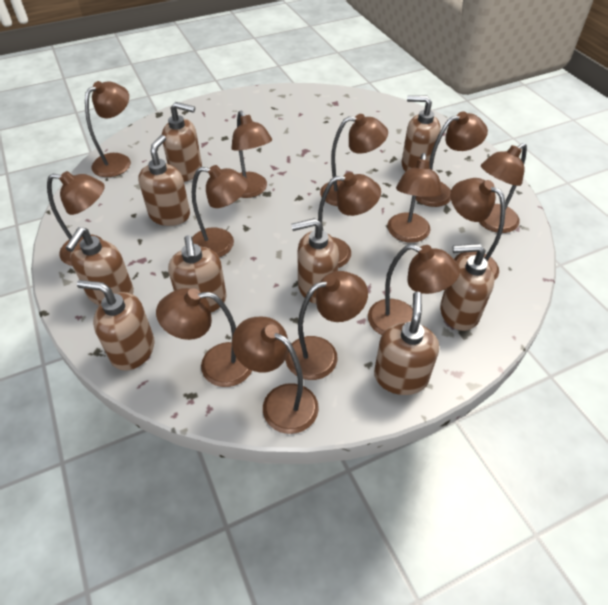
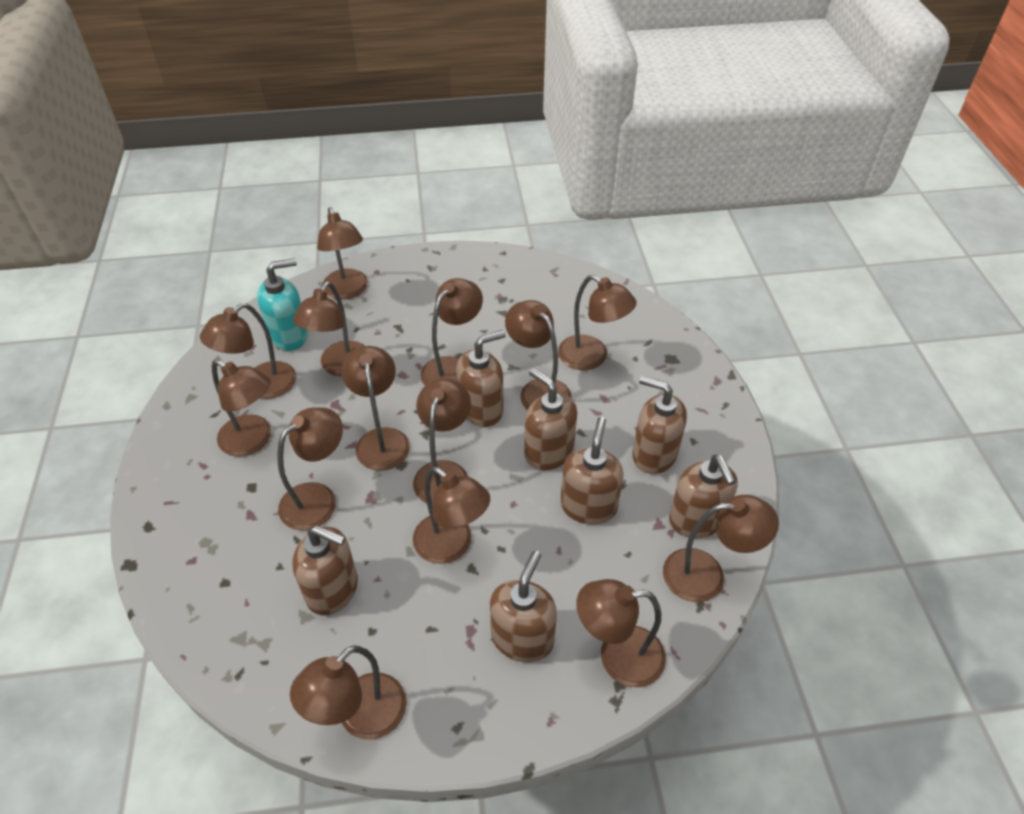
brown soap dispenser: 9 -> 7
turquoise soap dispenser: 0 -> 1

